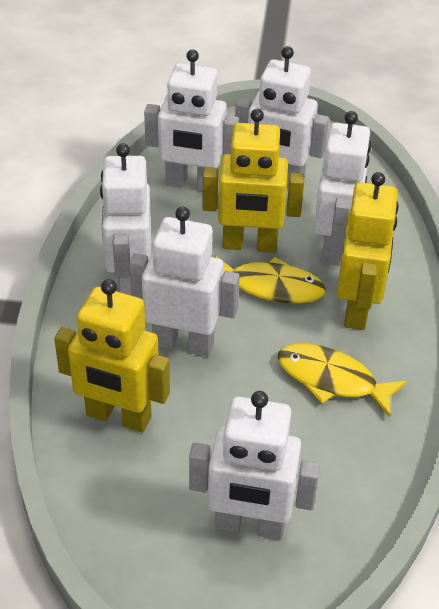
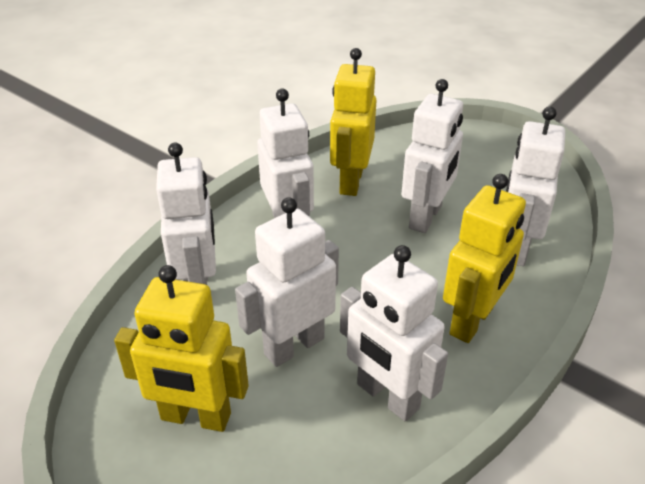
yellow fish: 2 -> 0

